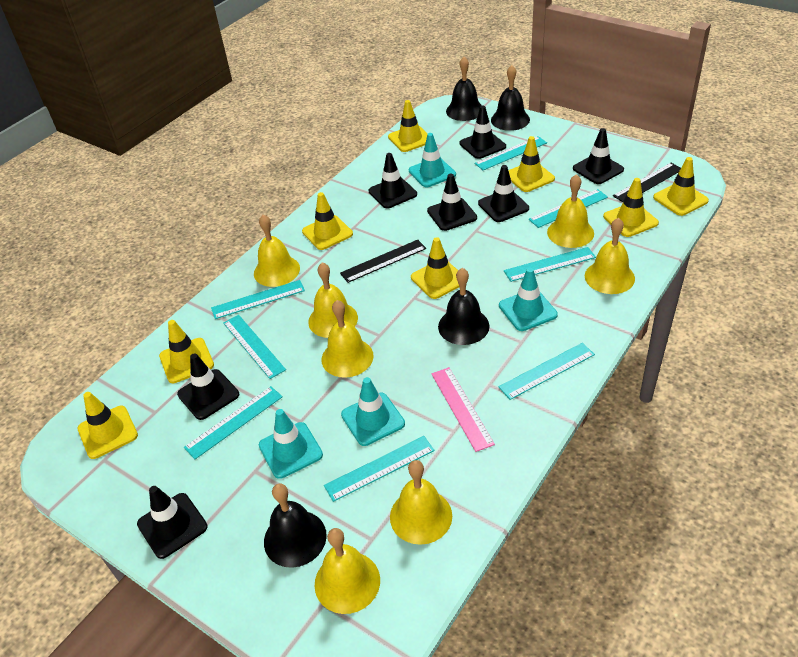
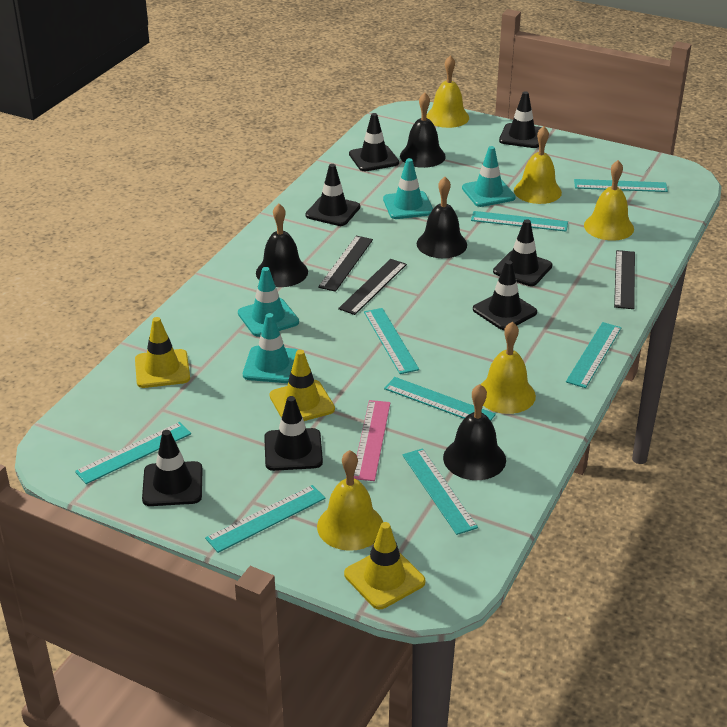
black ruler: 2 -> 3
yellow bell: 7 -> 5
yellow traffic cone: 8 -> 3

